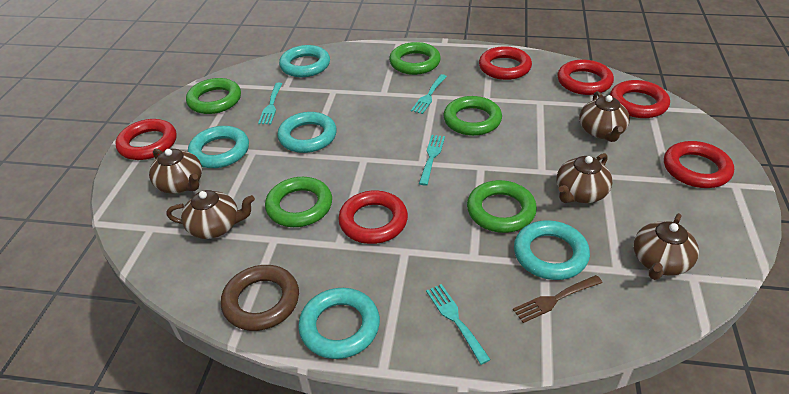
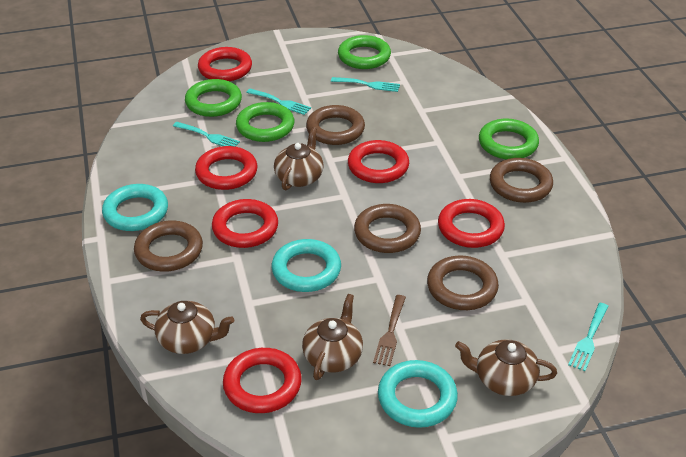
brown ring: 1 -> 5
brown teapot: 5 -> 4
green ring: 5 -> 4
turquoise ring: 5 -> 3

